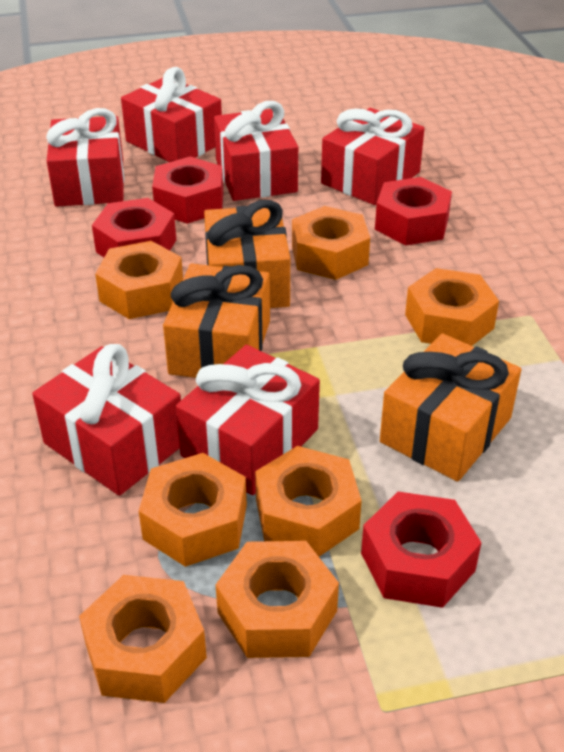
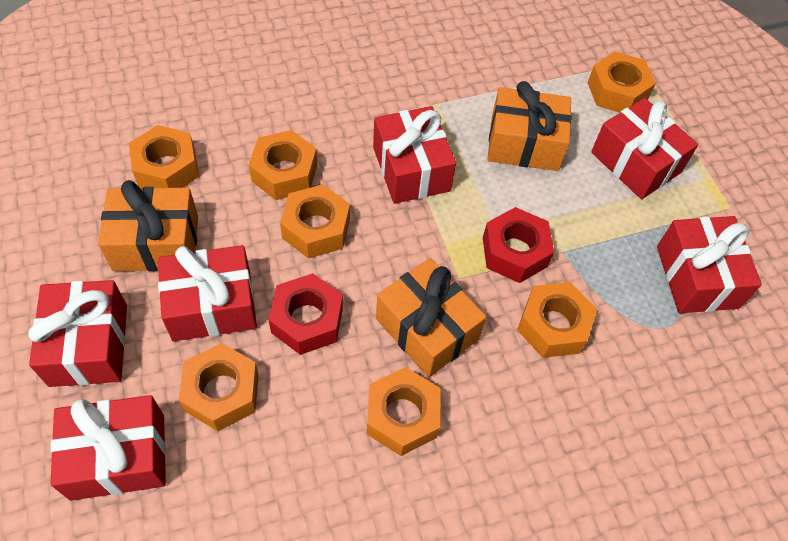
red nut: 4 -> 2

